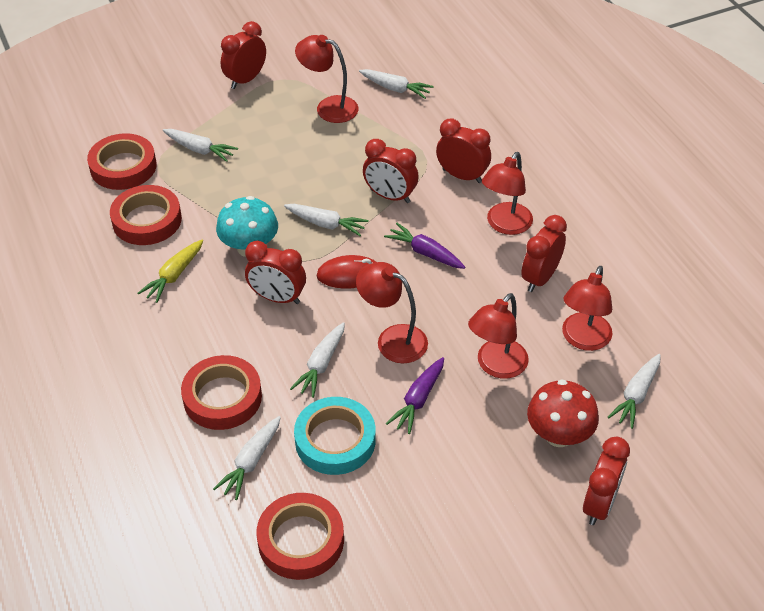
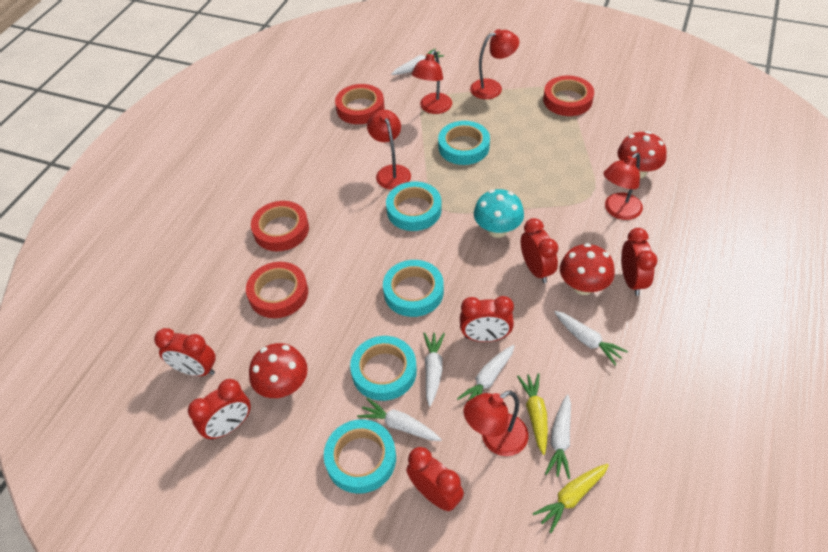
purple carrot: 2 -> 0
red mouse: 1 -> 0
red mushroom: 1 -> 3
turquoise tape: 1 -> 5
yellow carrot: 1 -> 2

